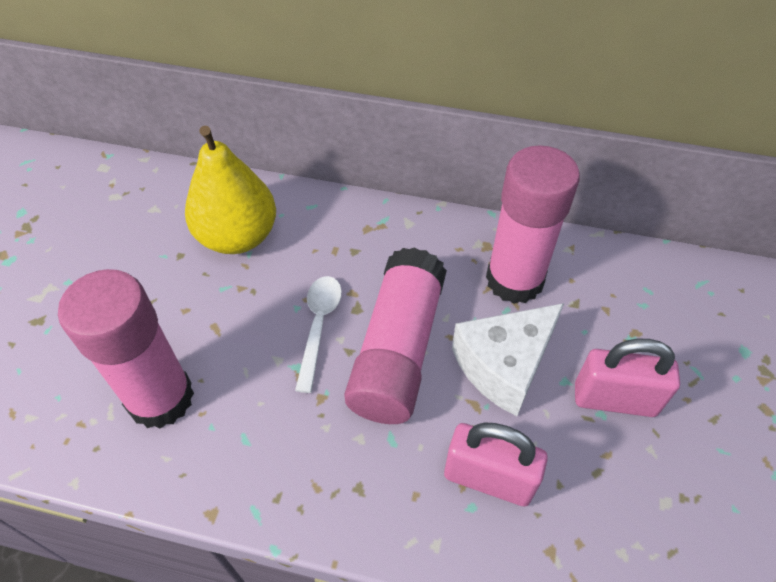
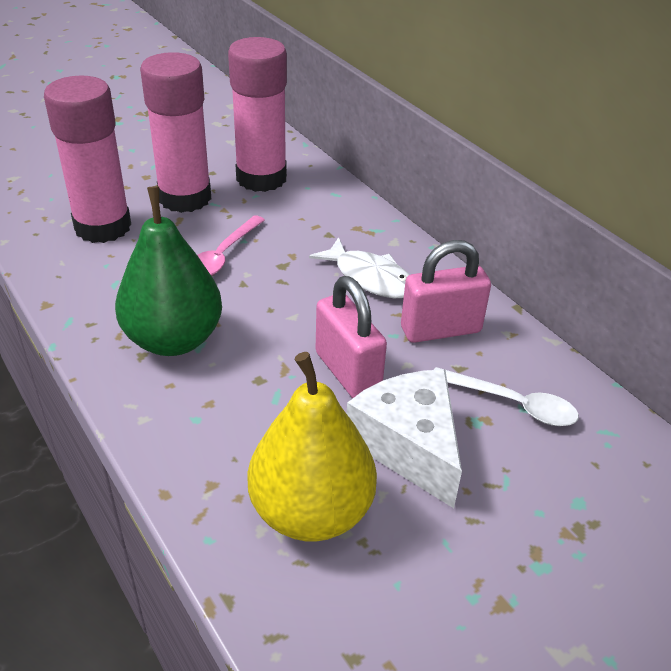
green pear: 0 -> 1
pink spoon: 0 -> 1
white fish: 0 -> 1

